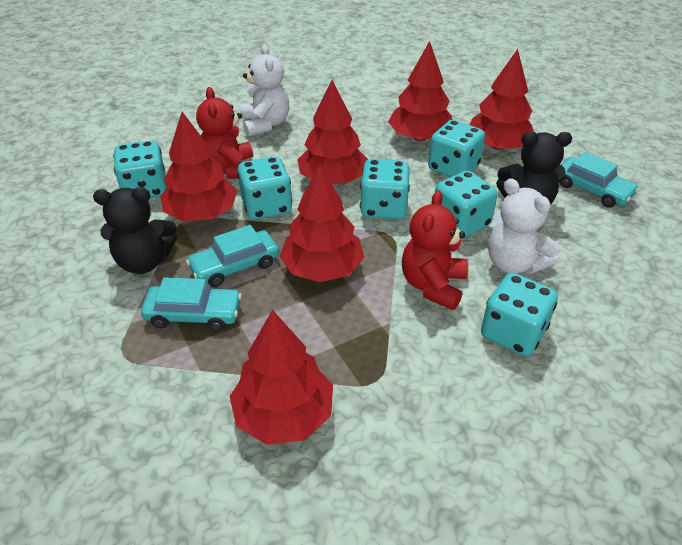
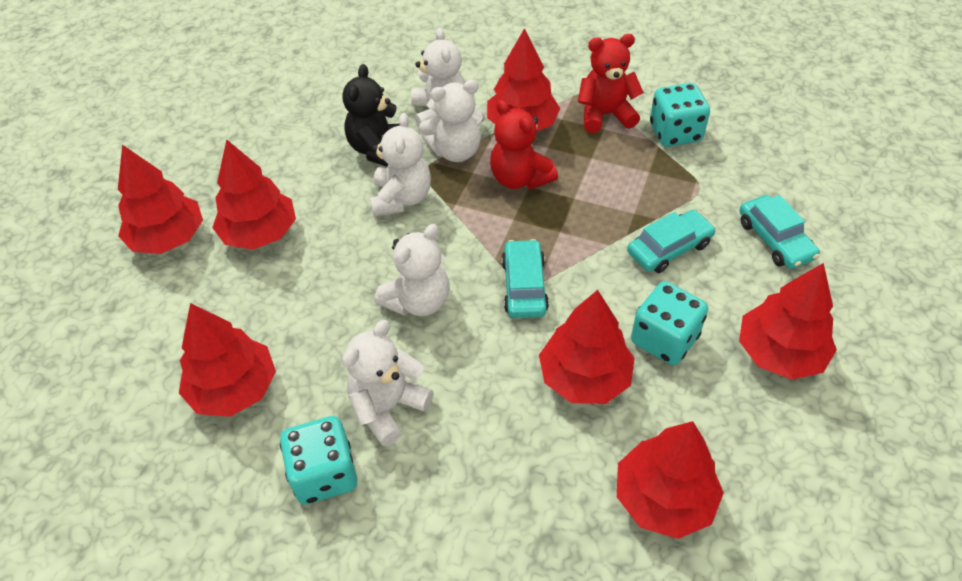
black teddy bear: 2 -> 1
red tree: 6 -> 7
turquoise dice: 6 -> 3
white teddy bear: 2 -> 5

